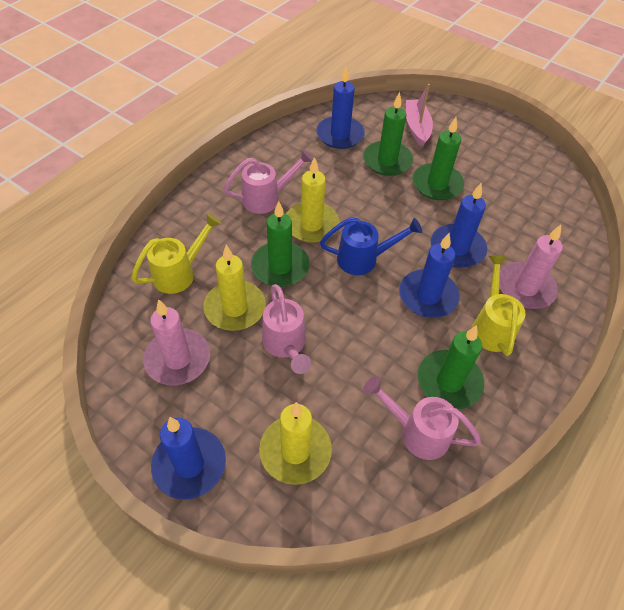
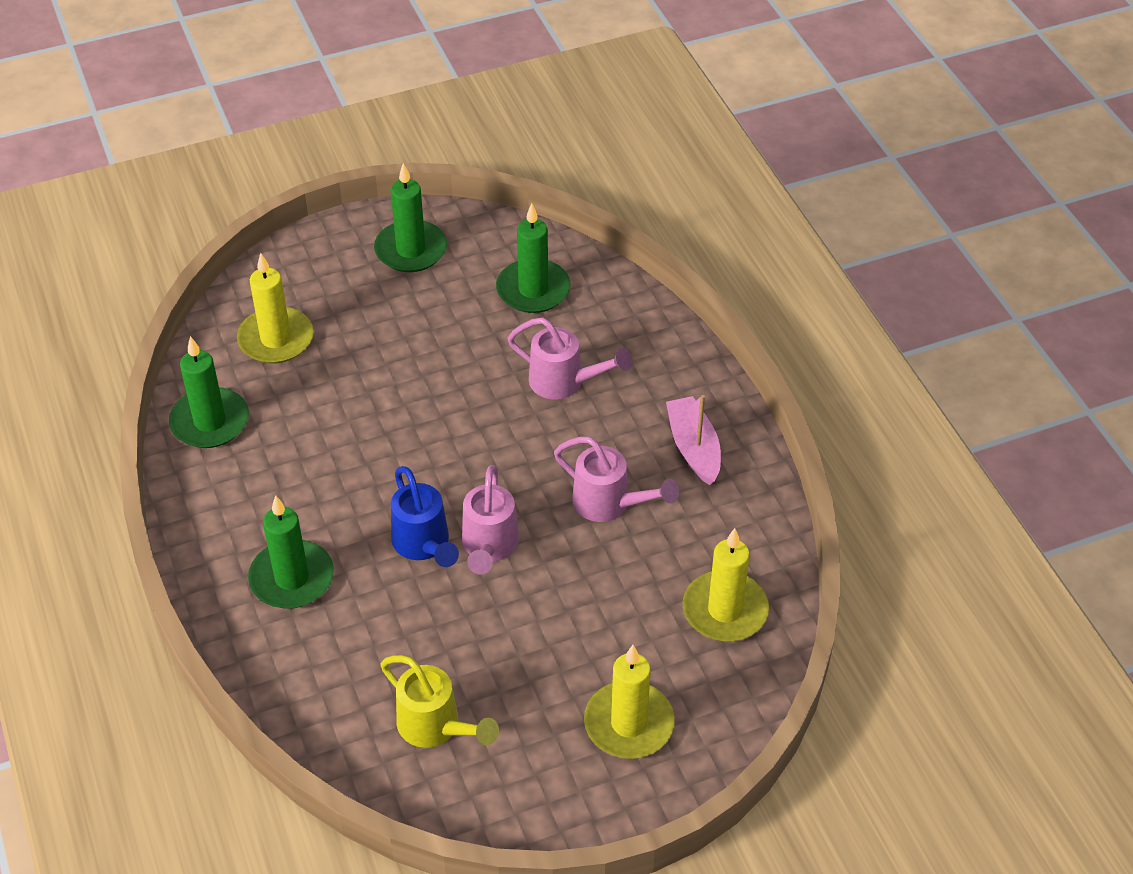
blue candle: 4 -> 0
pink candle: 2 -> 0
yellow watering can: 2 -> 1

